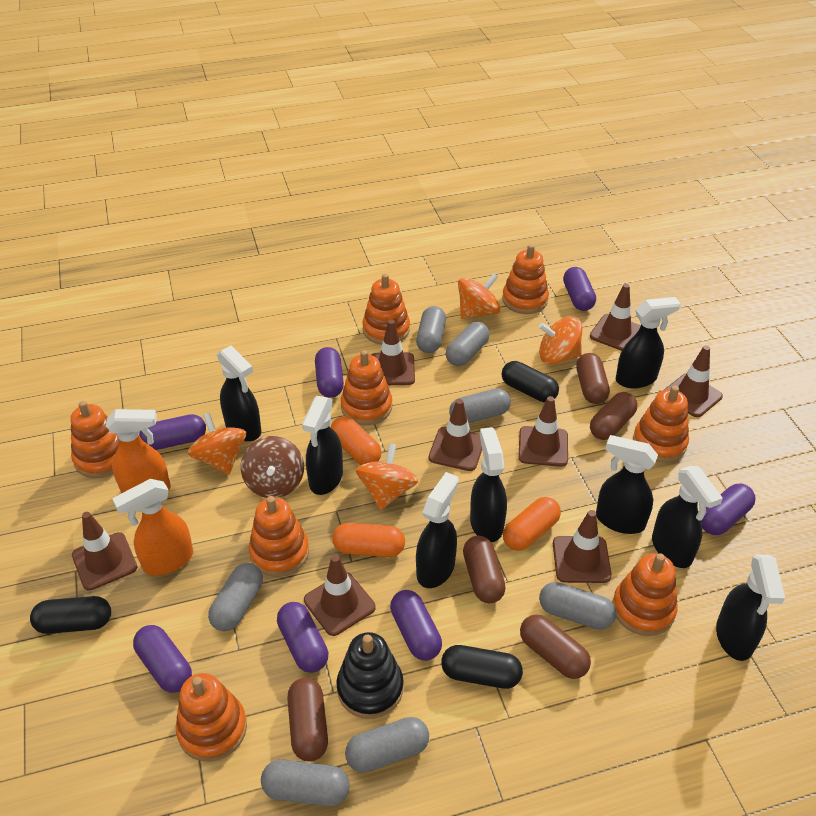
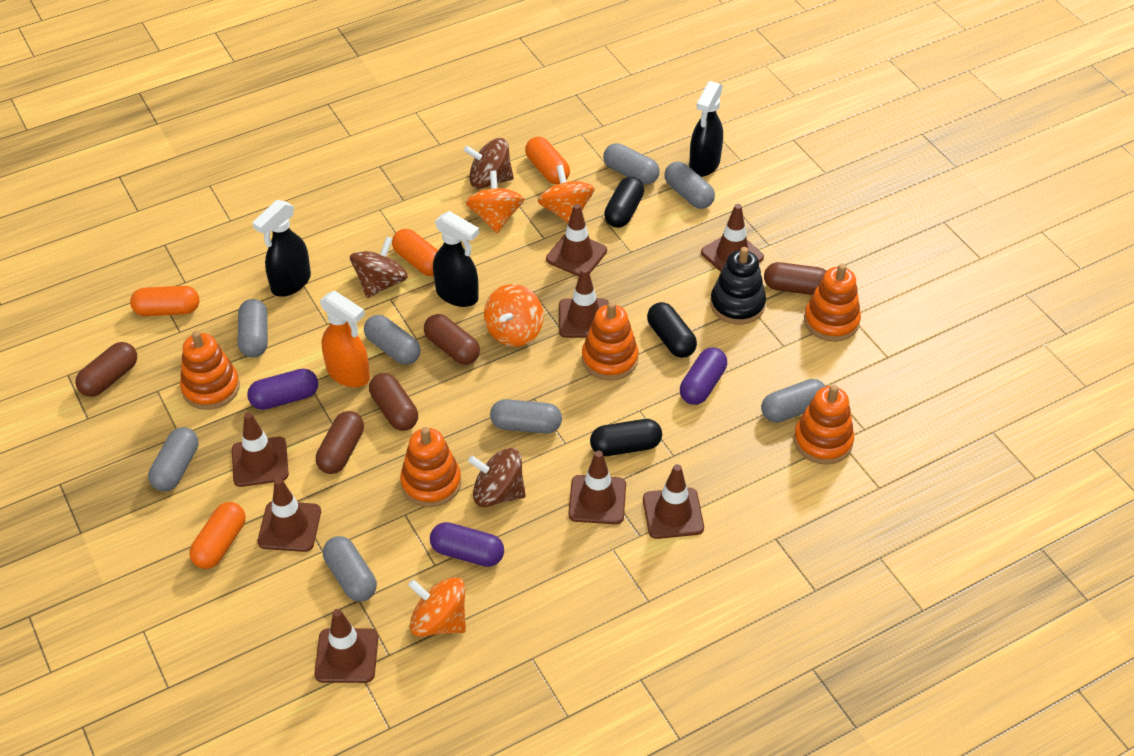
black spray bottle: 8 -> 3
brown spinning top: 1 -> 3
grey capsule: 7 -> 8
orange capsule: 3 -> 4
orange spray bottle: 2 -> 1
orange stacking toy: 8 -> 5
purple capsule: 7 -> 3

